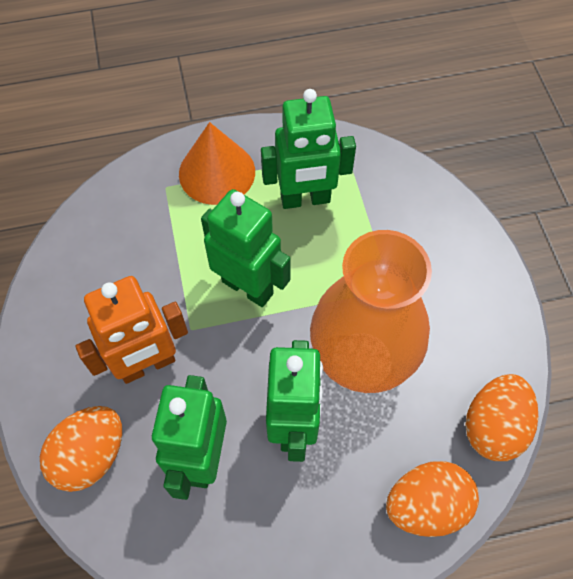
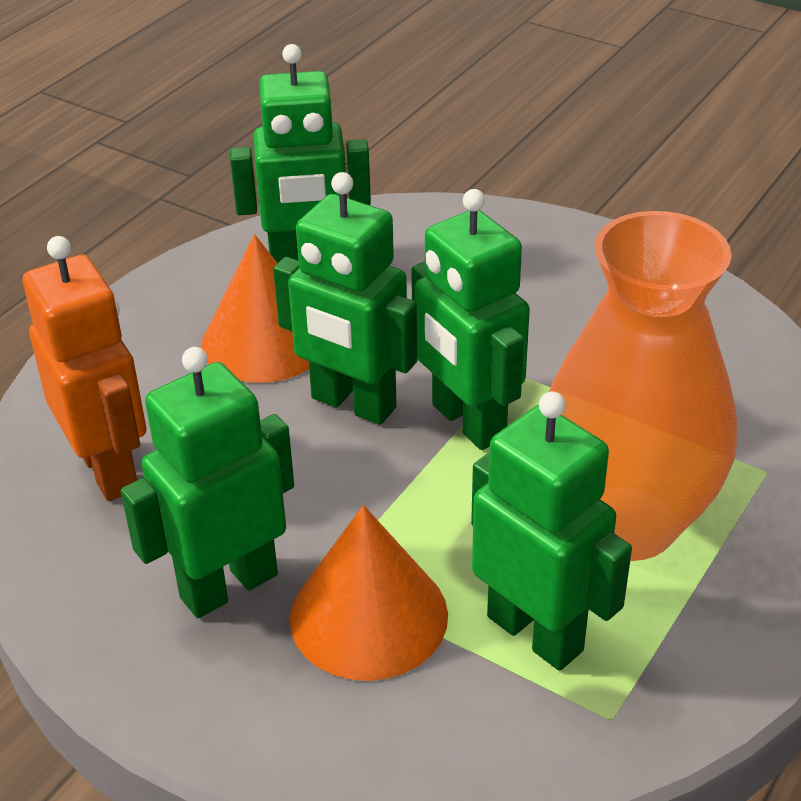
green robot: 4 -> 5
orange cone: 1 -> 2
orange egg: 3 -> 0

